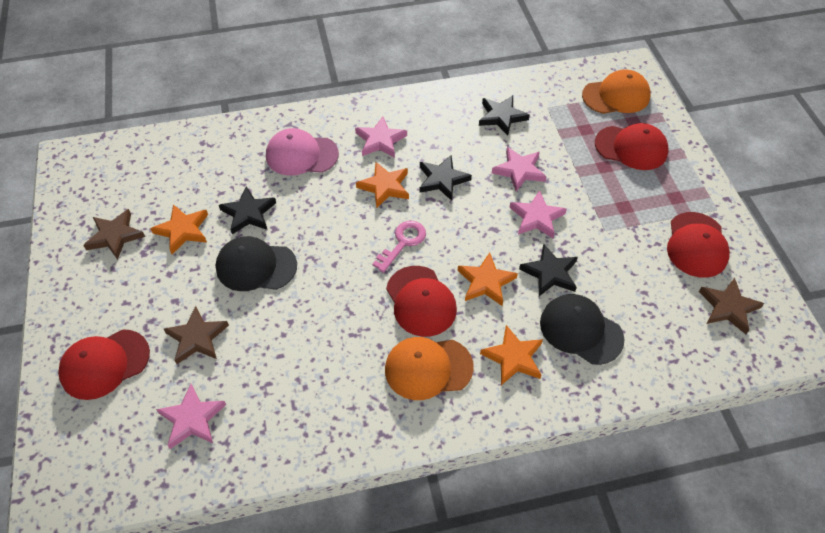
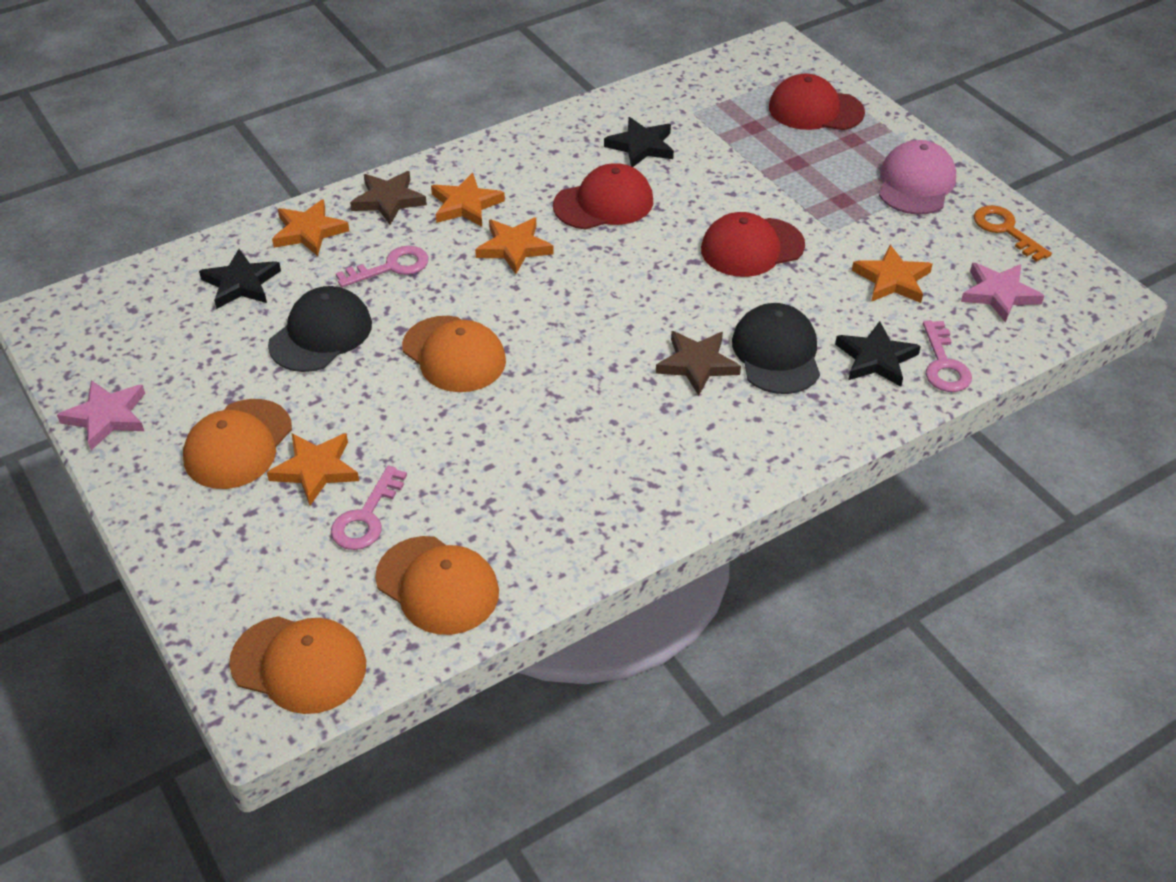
black star: 4 -> 3
brown star: 3 -> 2
orange cap: 2 -> 4
orange key: 0 -> 1
orange star: 4 -> 5
pink key: 1 -> 3
pink star: 4 -> 2
red cap: 4 -> 3

